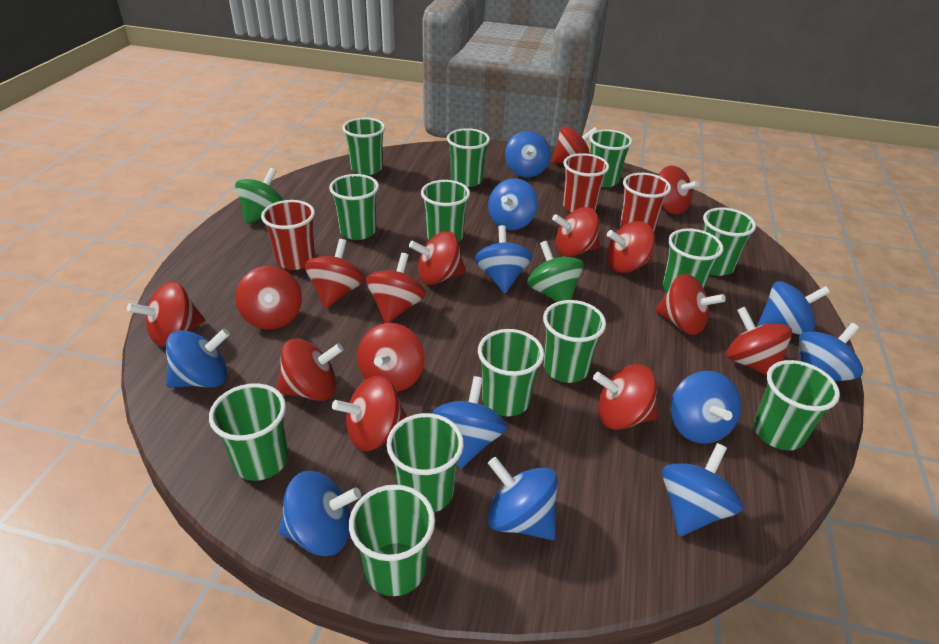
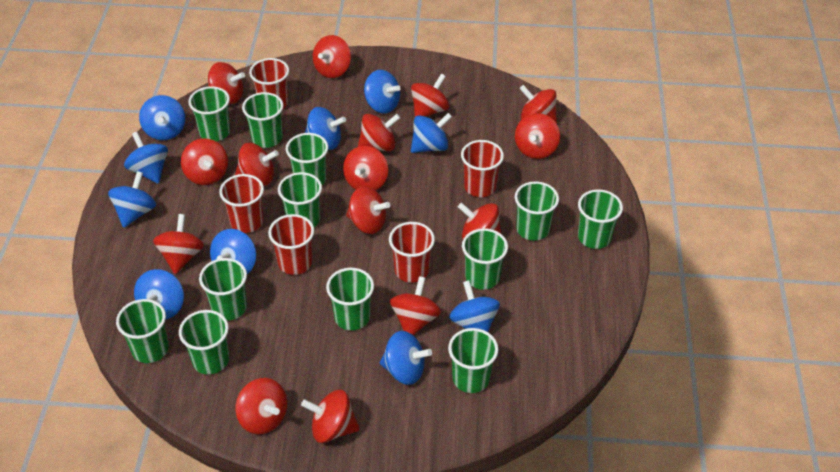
blue spinning top: 11 -> 10
green cup: 13 -> 12
green spinning top: 2 -> 0
red cup: 3 -> 5

